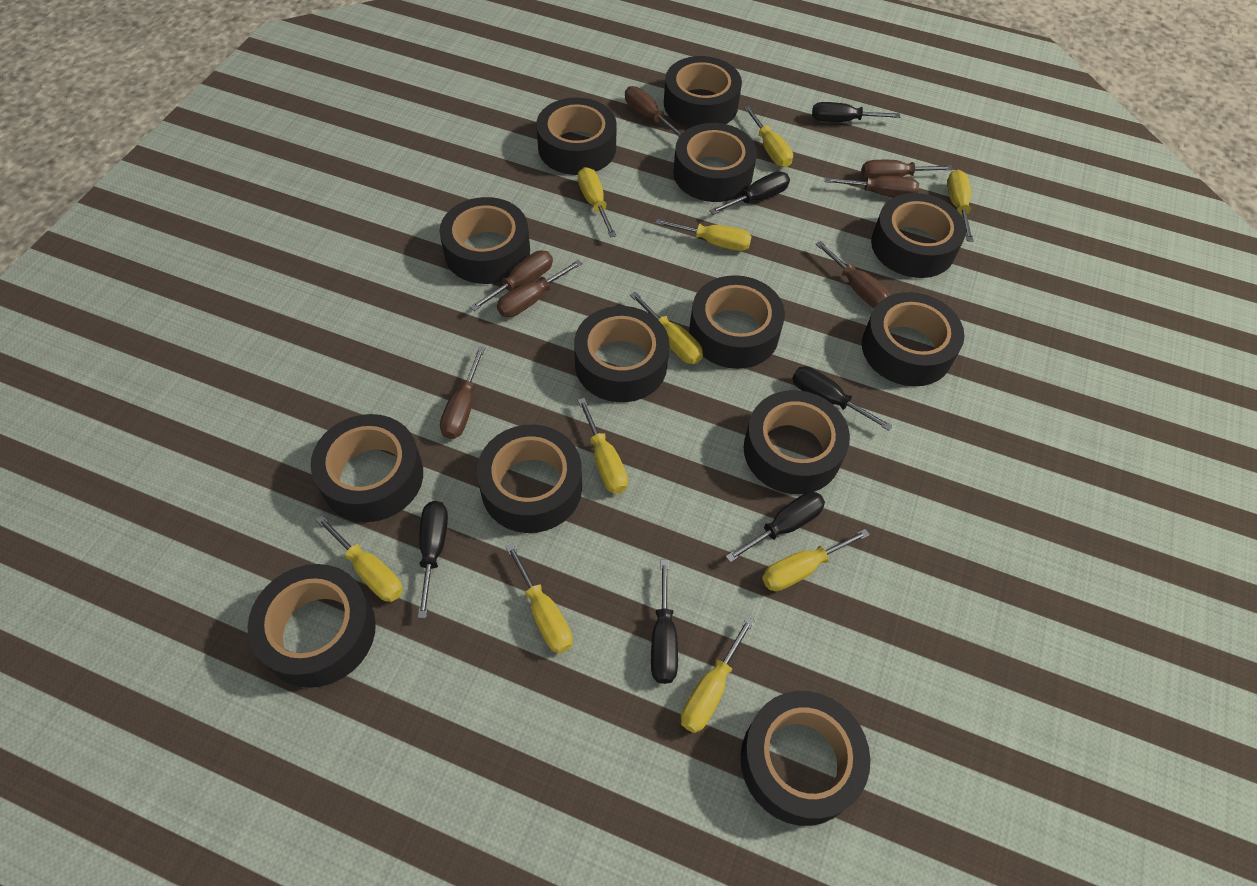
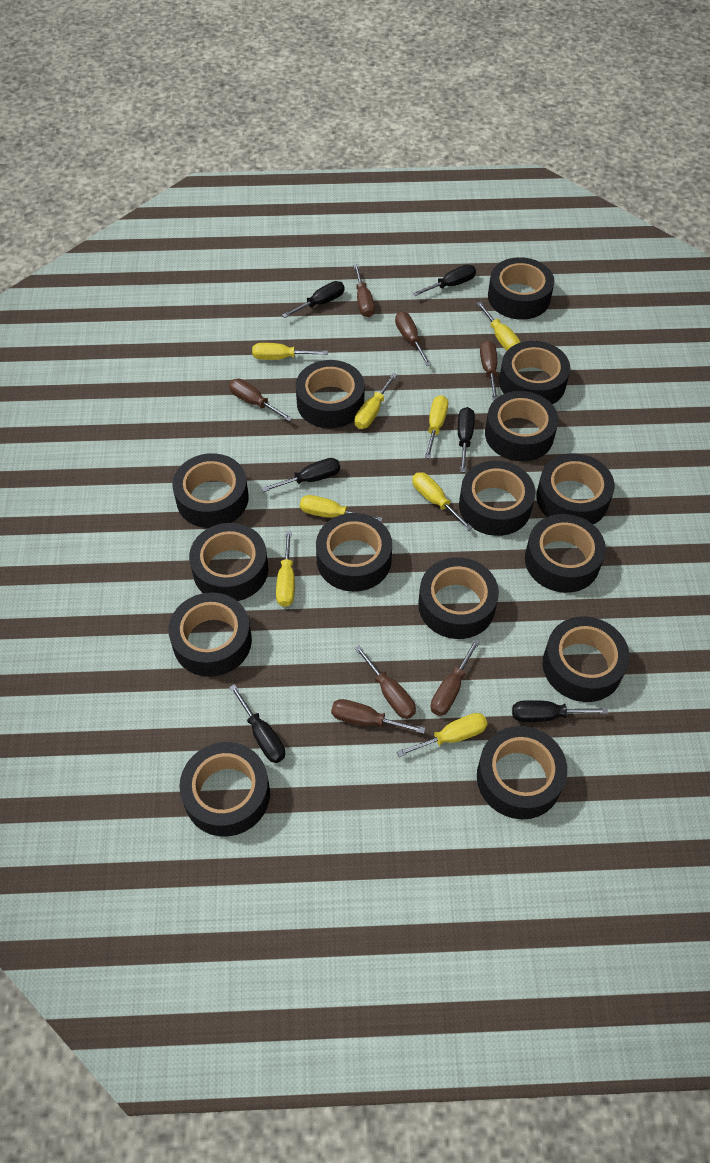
black tape: 13 -> 15
yellow screwdriver: 10 -> 8

